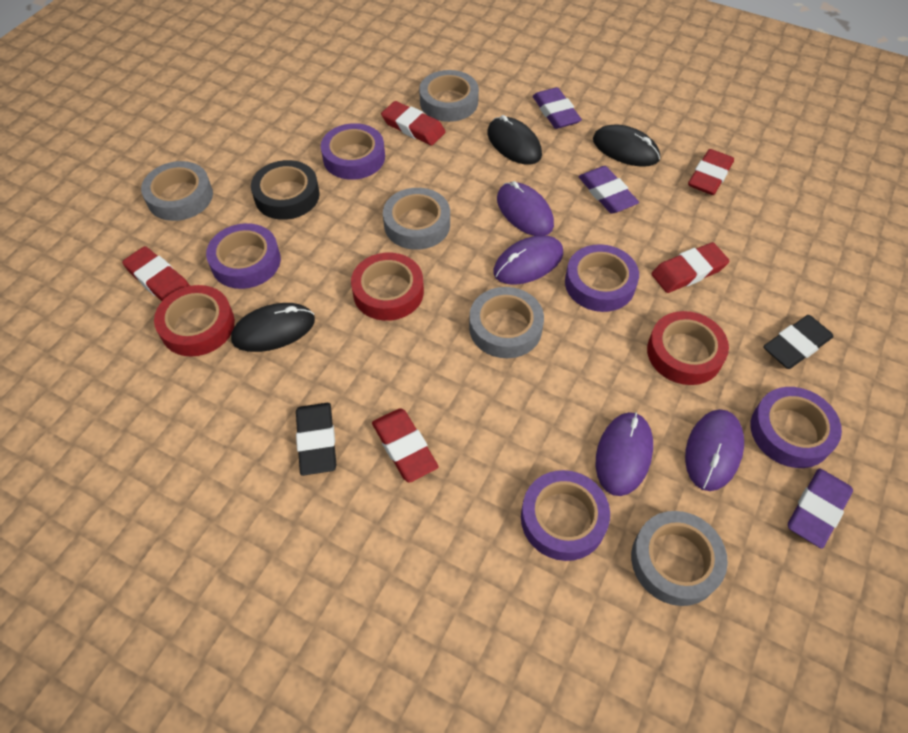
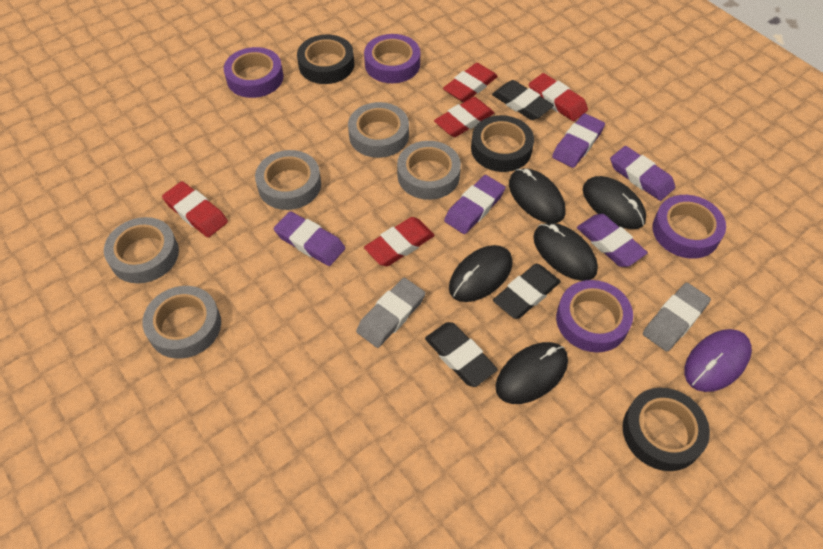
black eraser: 2 -> 3
black mouse: 3 -> 5
black tape: 1 -> 3
grey eraser: 0 -> 2
purple eraser: 3 -> 5
purple mouse: 4 -> 1
purple tape: 5 -> 4
red tape: 3 -> 0

